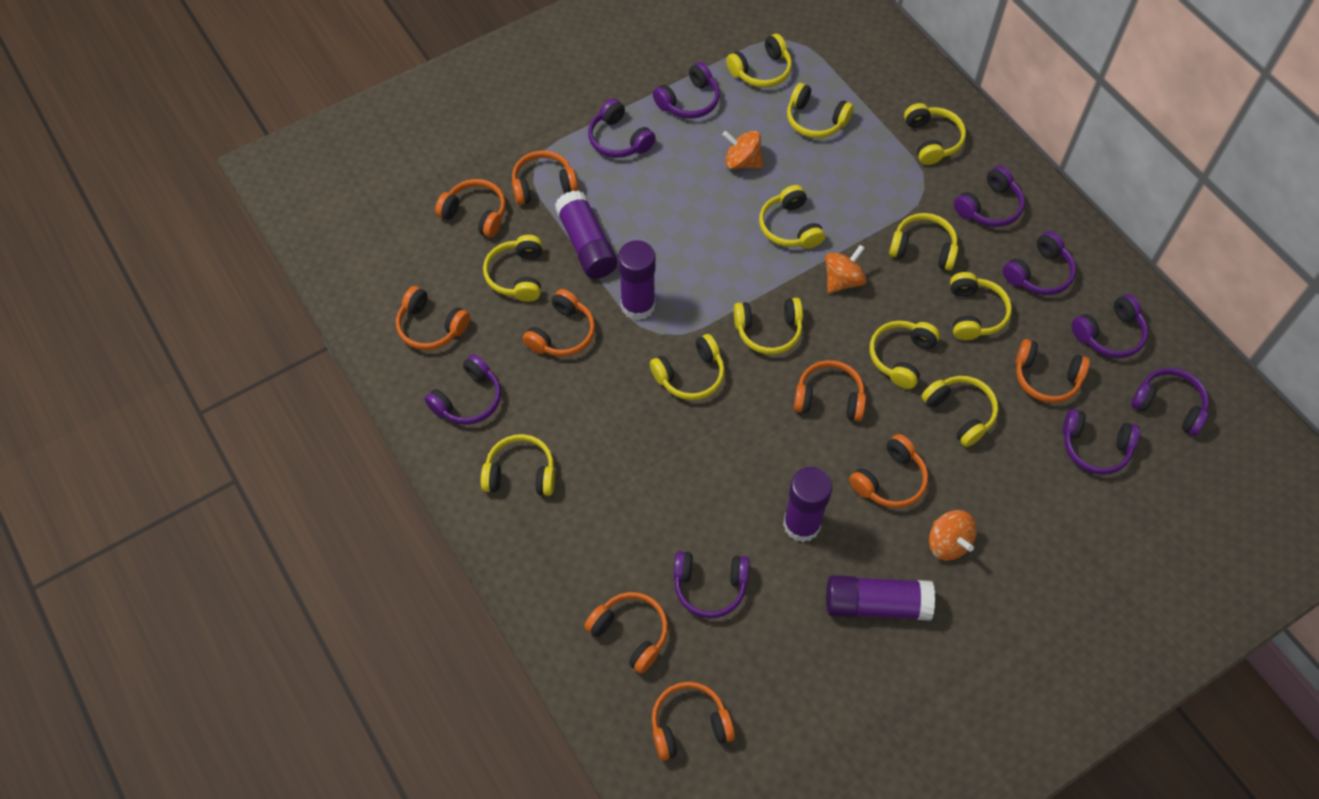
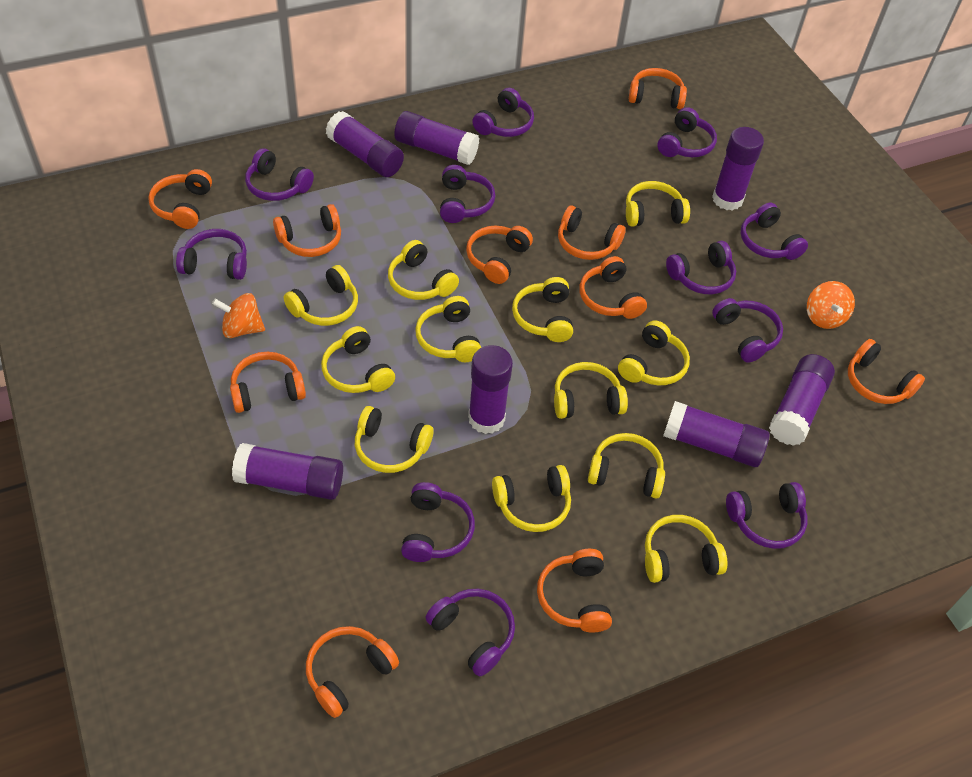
orange headphones: 9 -> 10
orange spinning top: 3 -> 2
purple glue stick: 4 -> 7
purple headphones: 9 -> 11

